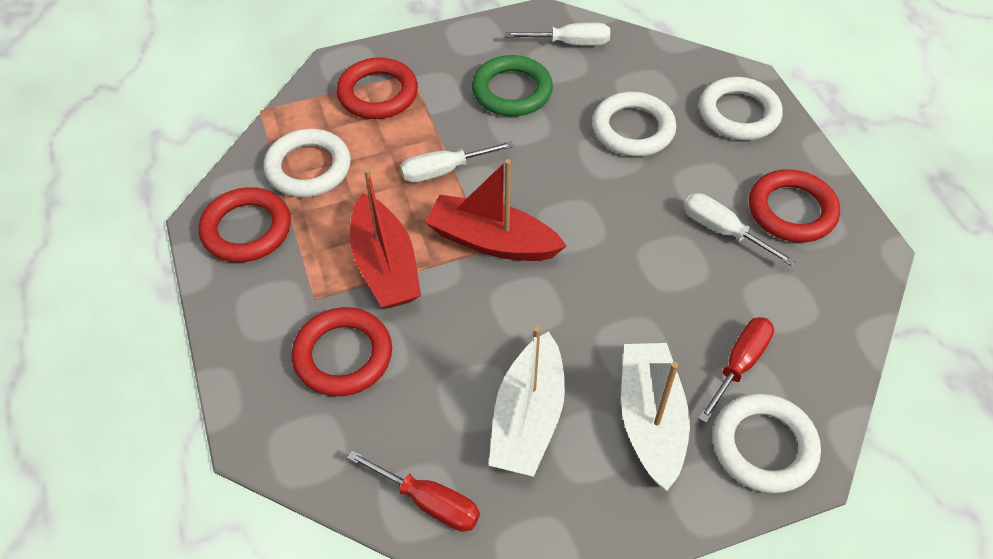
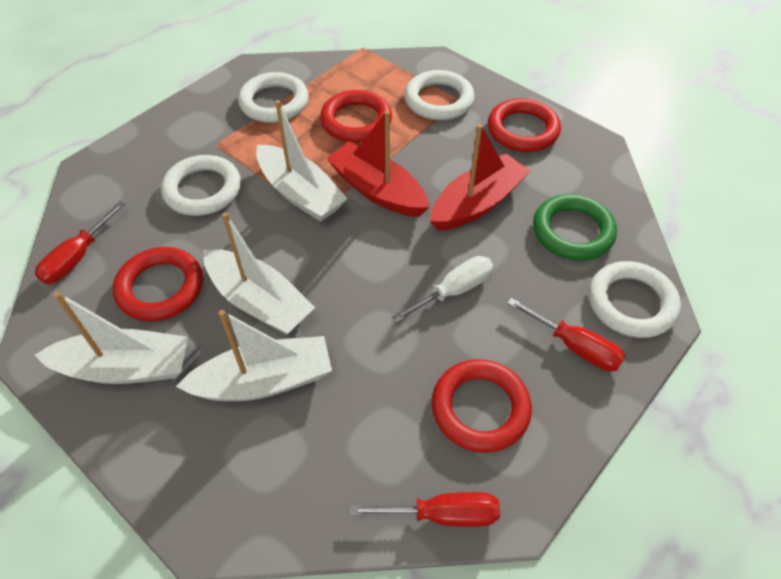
red screwdriver: 2 -> 3
white boat: 2 -> 4
white screwdriver: 3 -> 1

